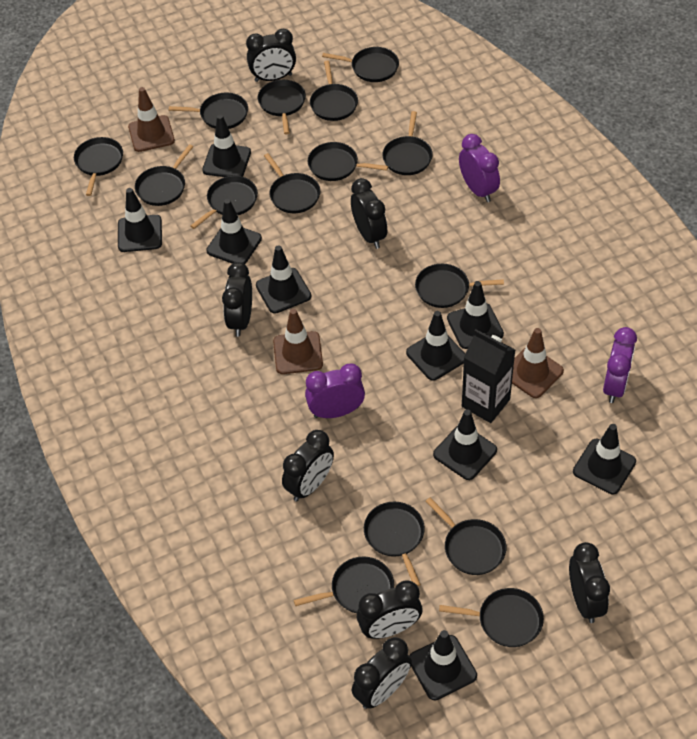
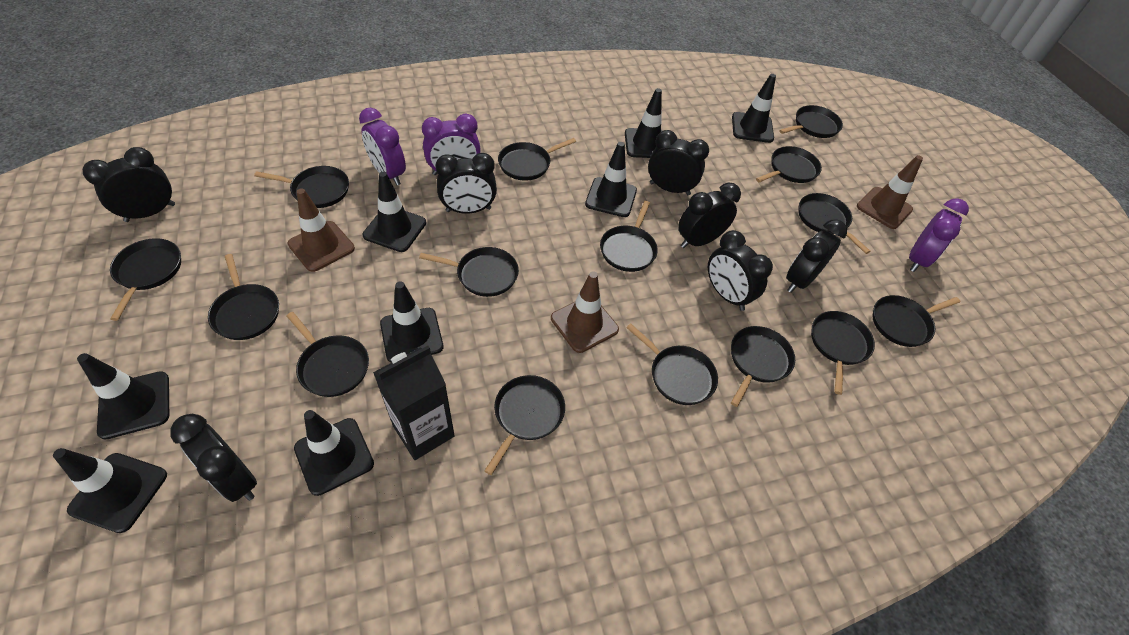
black traffic cone: 9 -> 8

